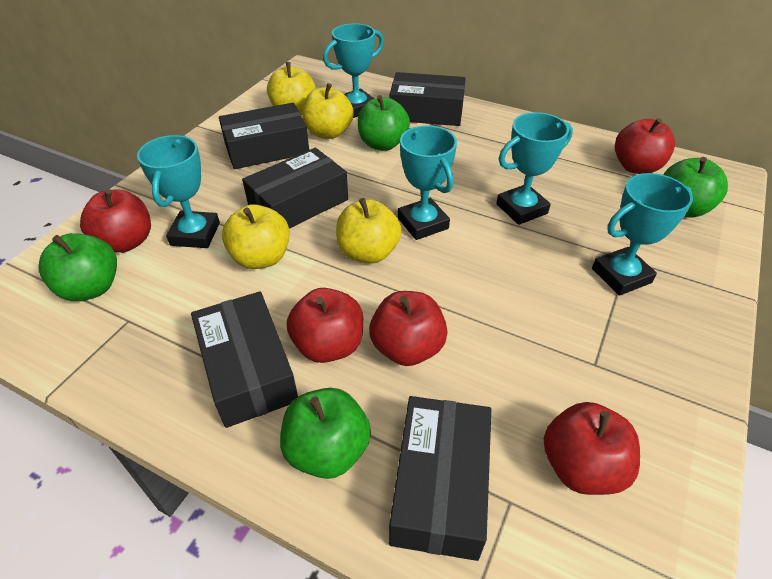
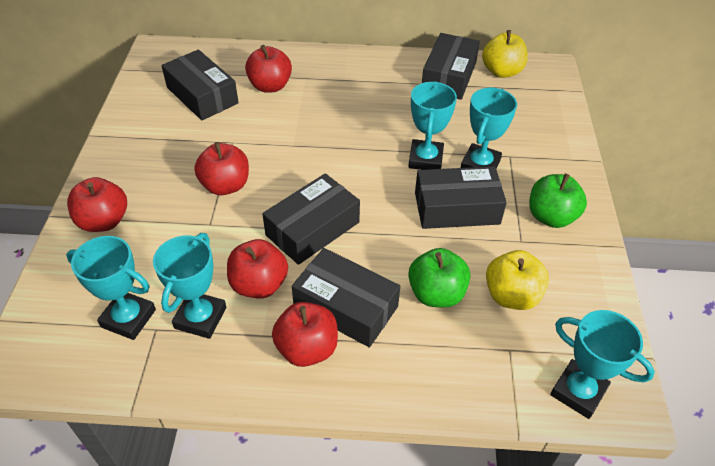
green apple: 4 -> 2
yellow apple: 4 -> 2

